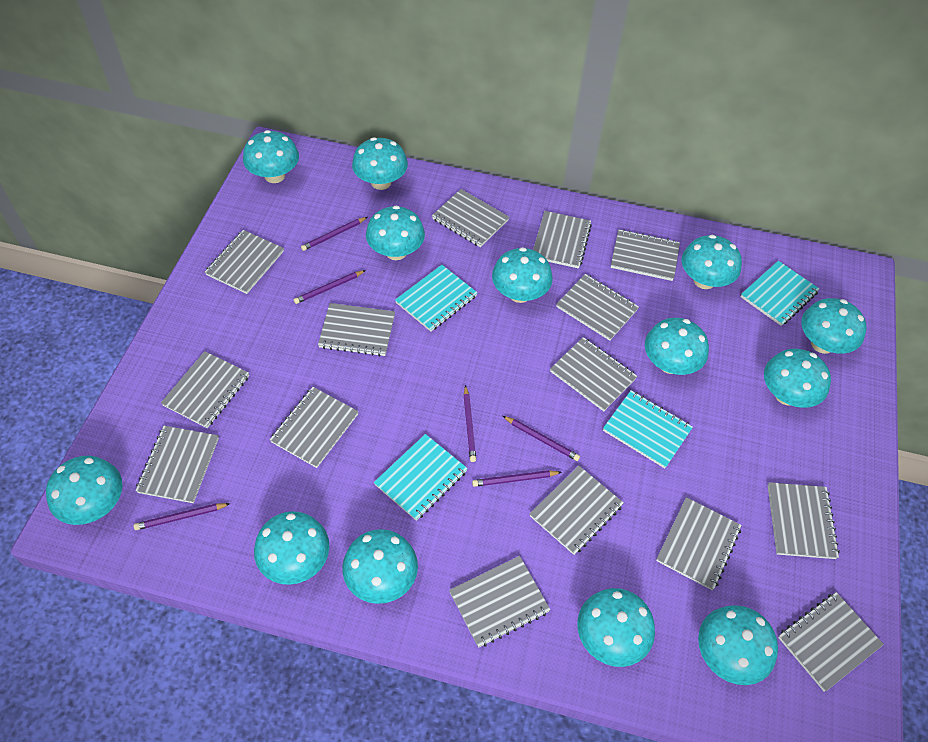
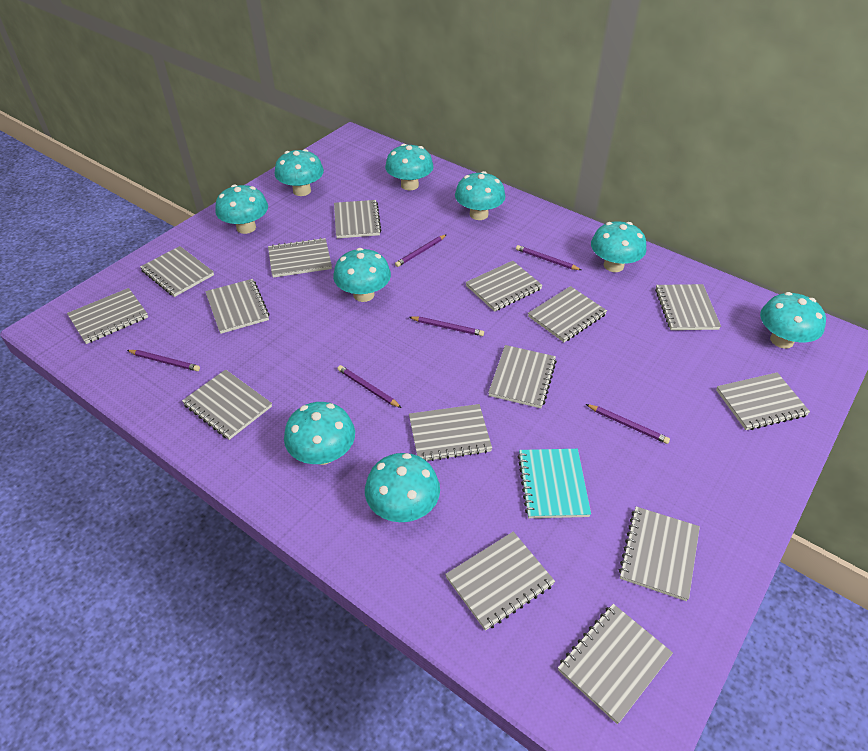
turquoise mushroom: 13 -> 9
turquoise notebook: 4 -> 1

